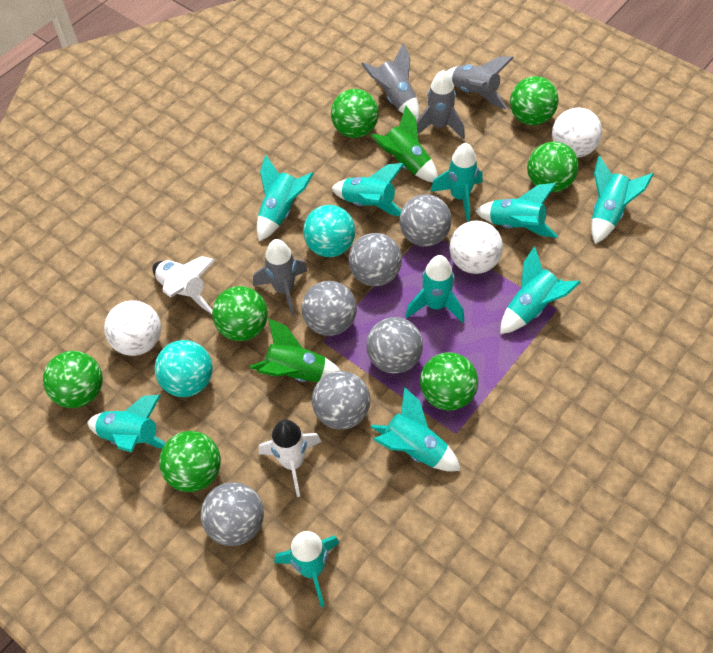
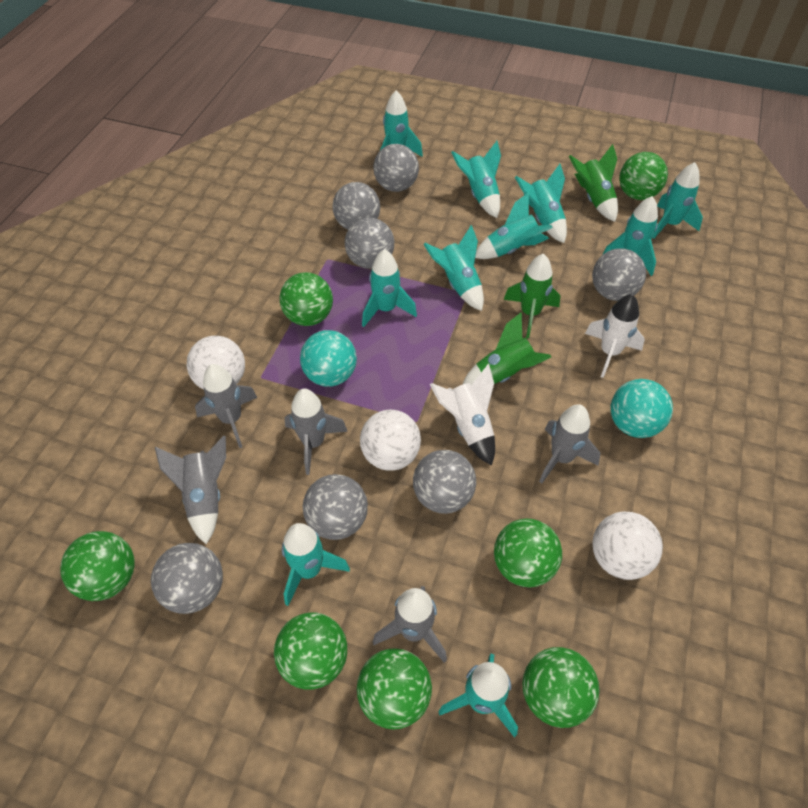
green rocket: 2 -> 3
grey ball: 6 -> 7
grey rocket: 4 -> 5

